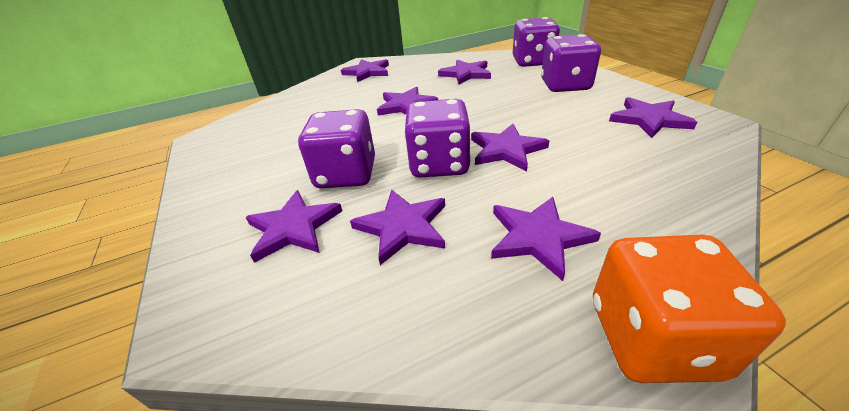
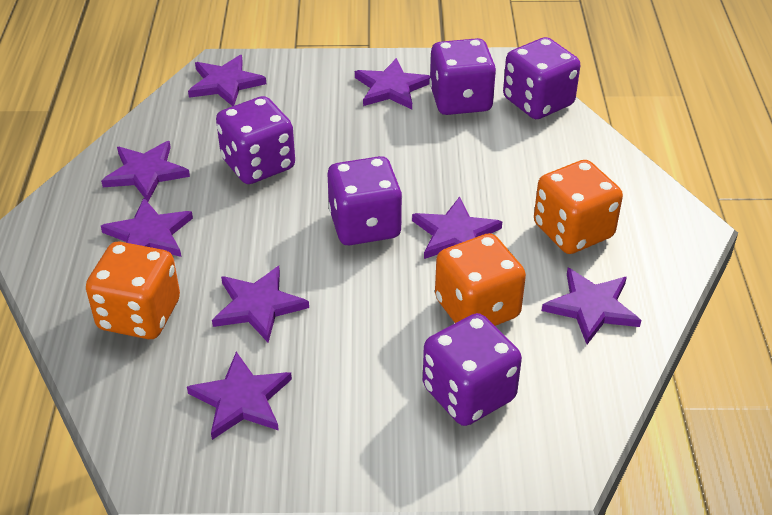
orange dice: 1 -> 3
purple dice: 4 -> 5

